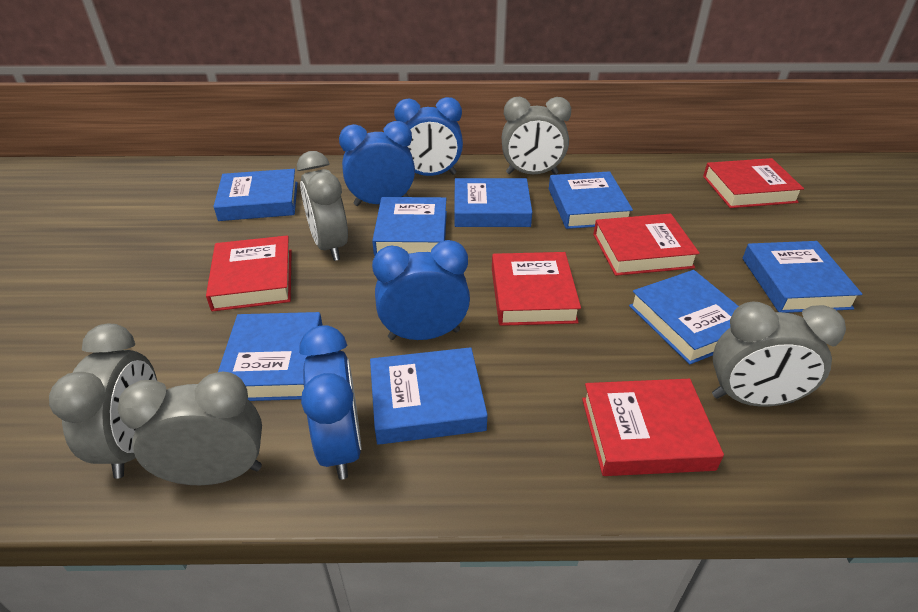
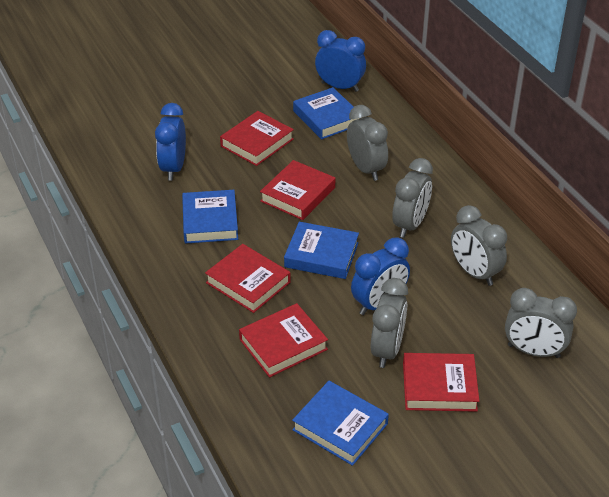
blue book: 8 -> 4
blue clock: 4 -> 3

